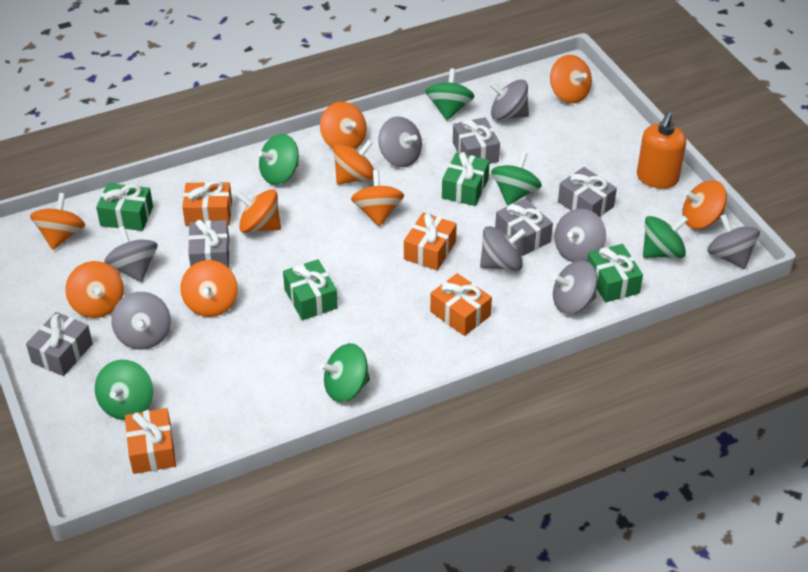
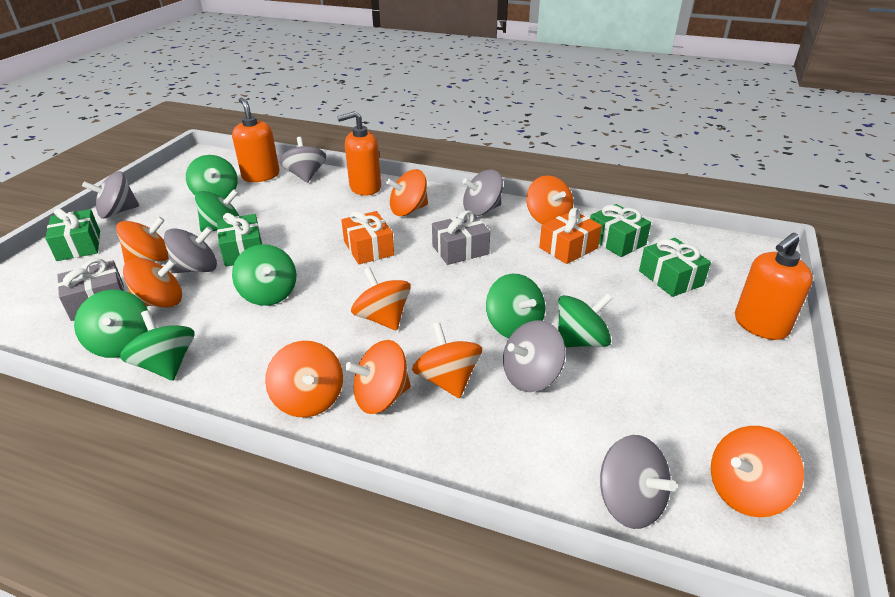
green spinning top: 6 -> 7
grey gift: 5 -> 2
grey spinning top: 8 -> 6
orange gift: 4 -> 2
orange soap dispenser: 1 -> 3

